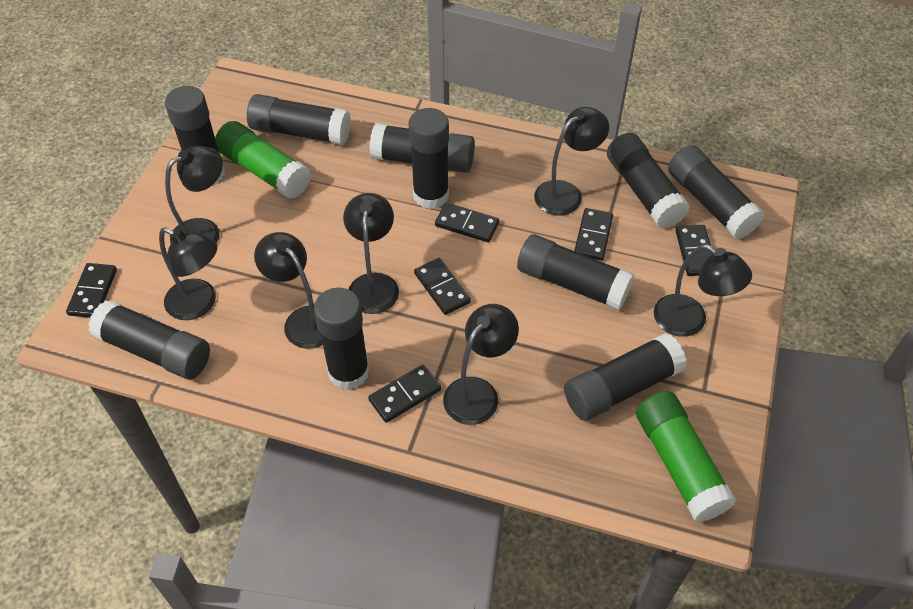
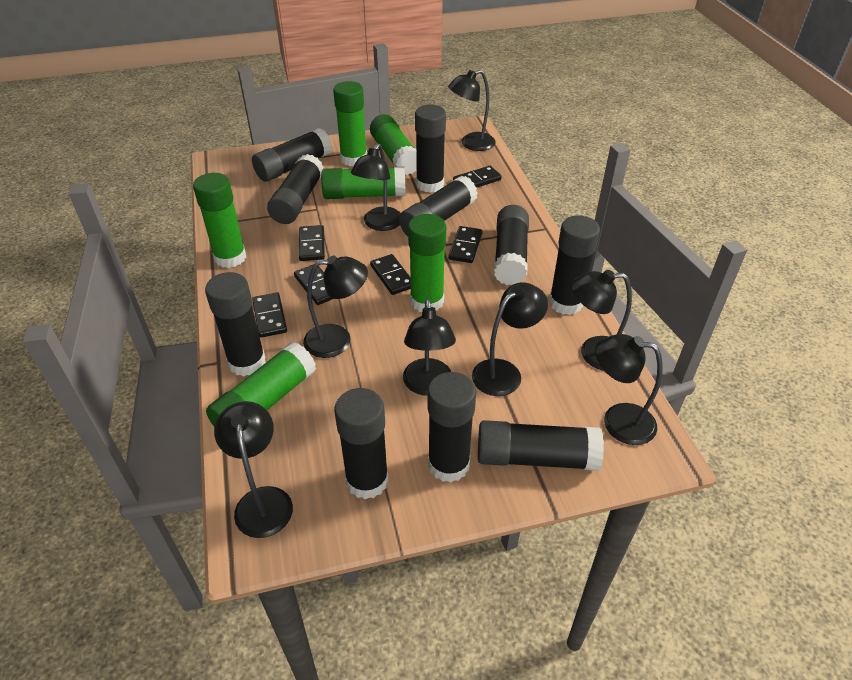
black lamp: 7 -> 8
green glue stick: 2 -> 6

